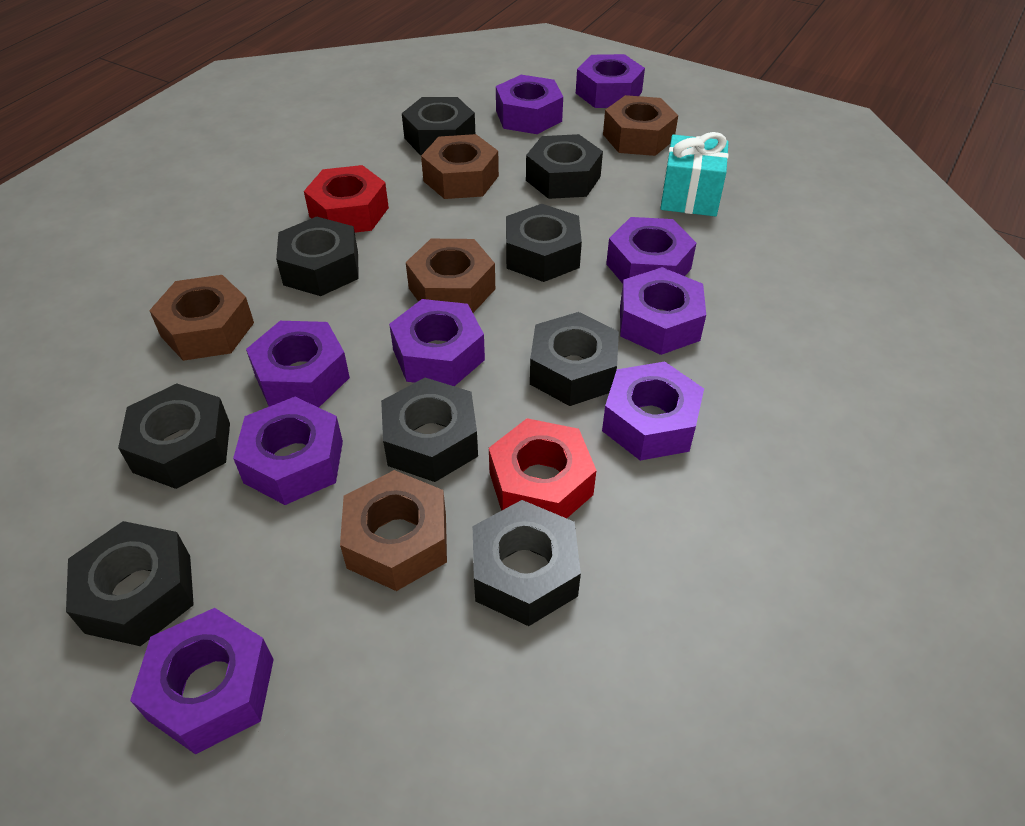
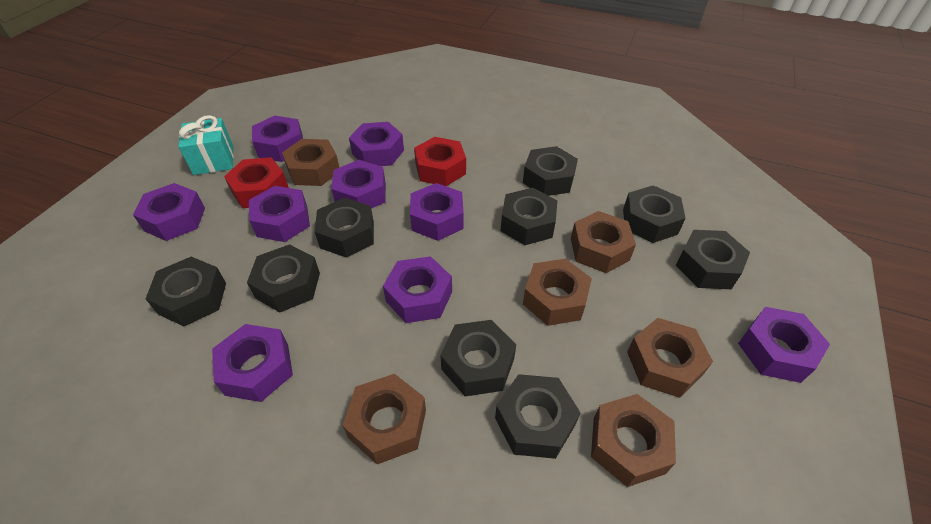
brown nut: 5 -> 6

